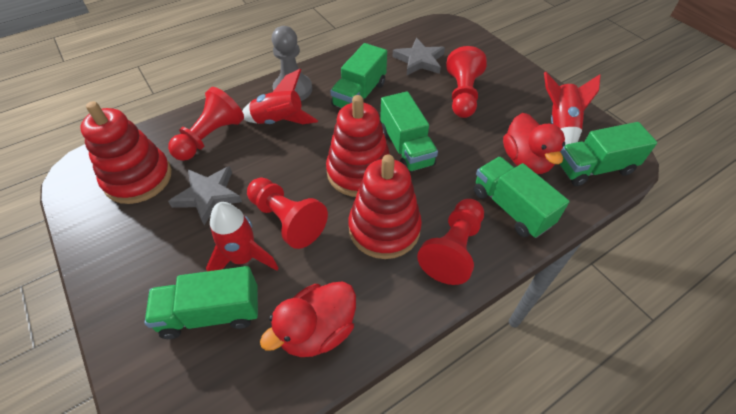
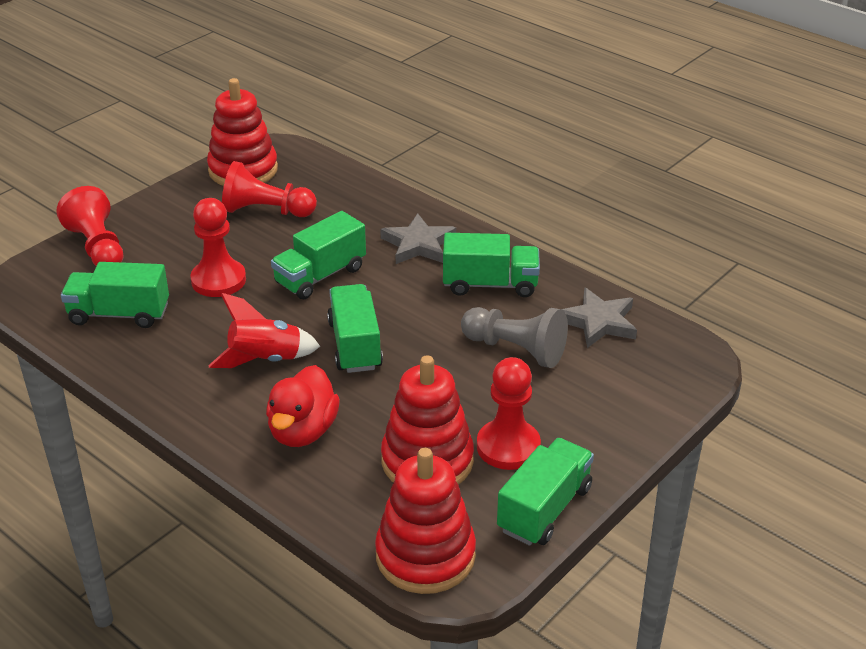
red duck: 2 -> 1
red rocket: 3 -> 1

